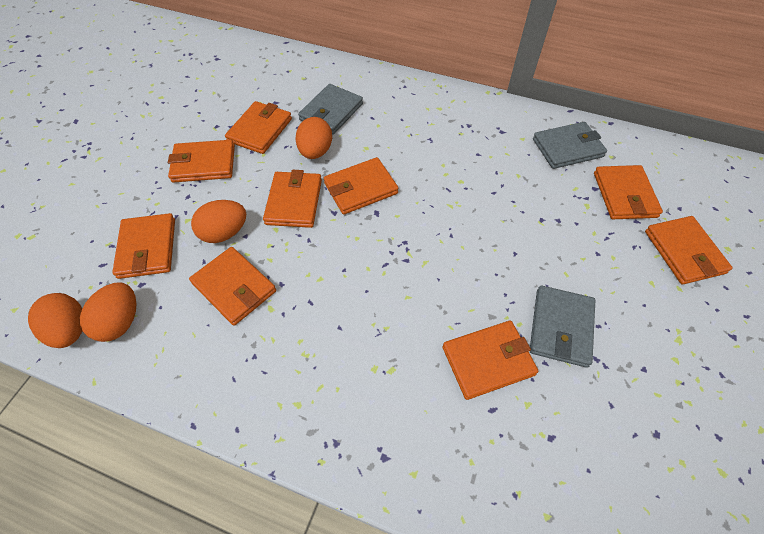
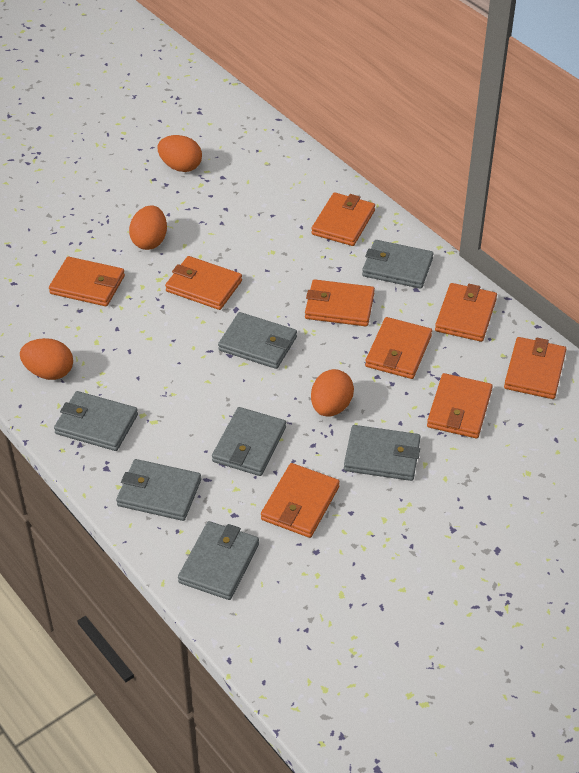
grey wallet: 3 -> 7

